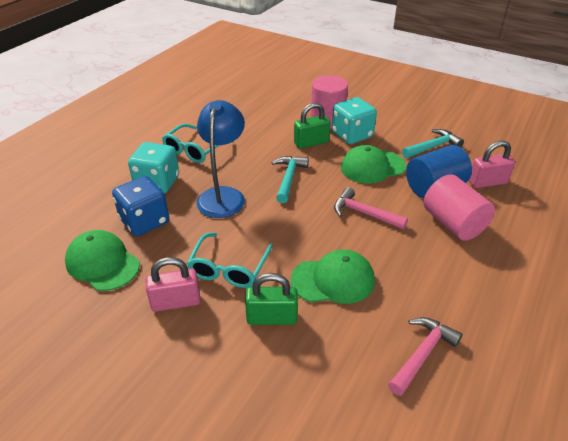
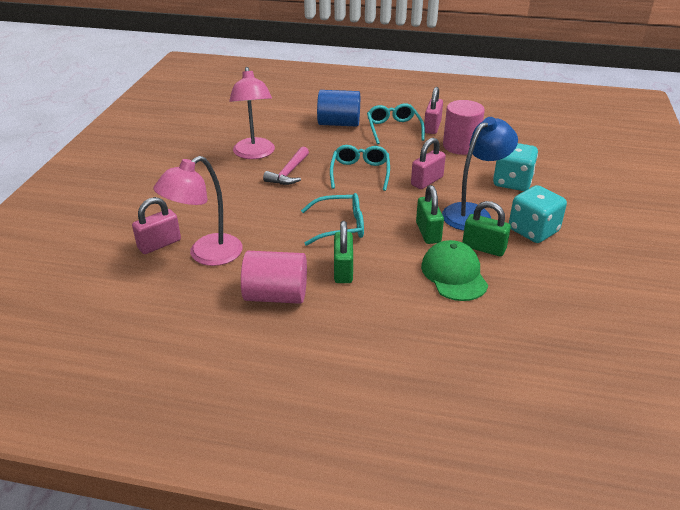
blue dice: 1 -> 0
green cap: 3 -> 1
green padlock: 2 -> 3
pink hammer: 2 -> 1
pink lamp: 0 -> 2
pink padlock: 2 -> 3
turquoise glasses: 2 -> 3
turquoise hammer: 2 -> 0

